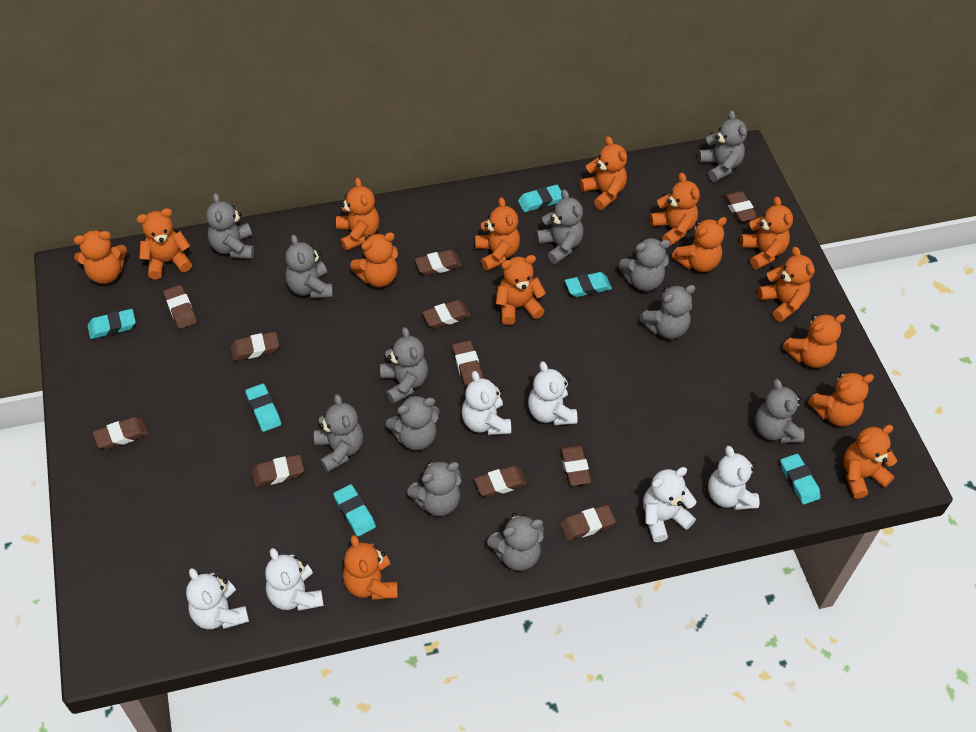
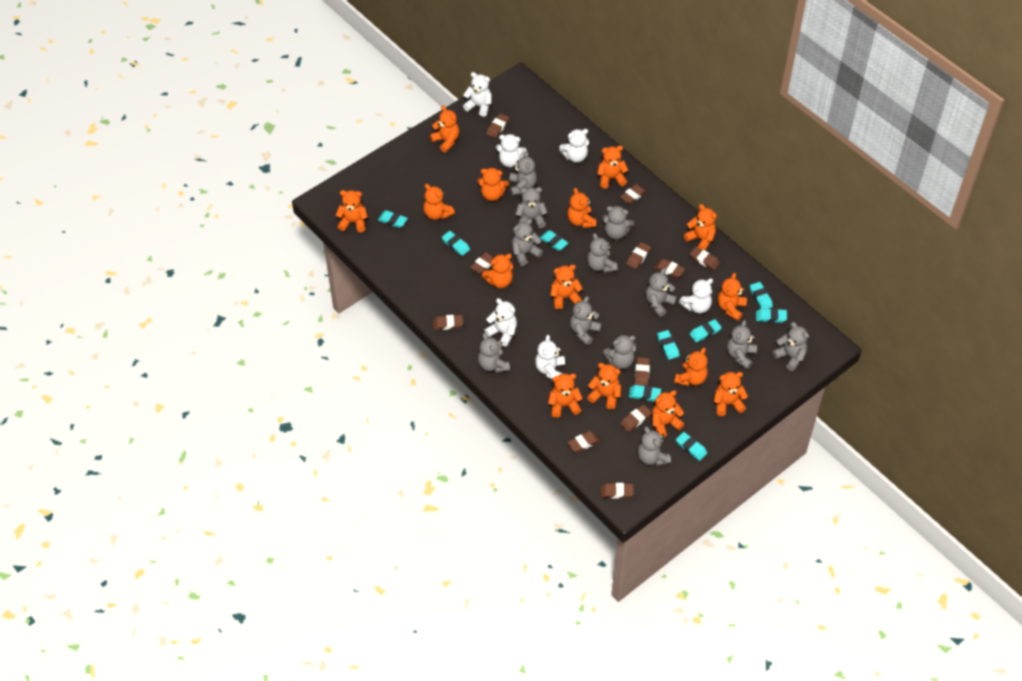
turquoise eraser: 6 -> 9

